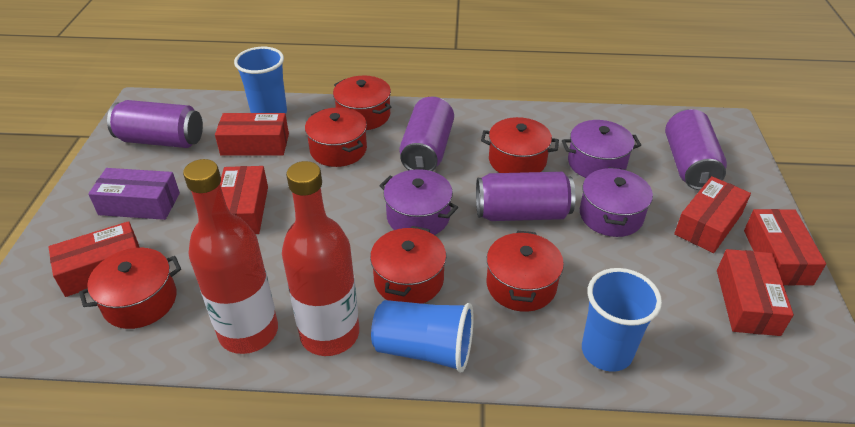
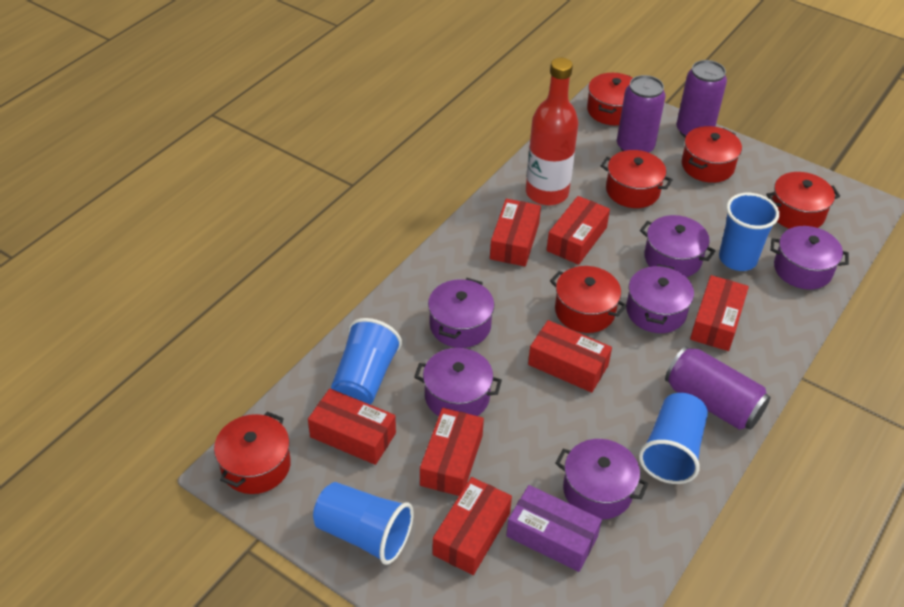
blue cup: 3 -> 4
purple can: 4 -> 3
purple pot: 3 -> 6
red bottle: 2 -> 1
red box: 6 -> 7

